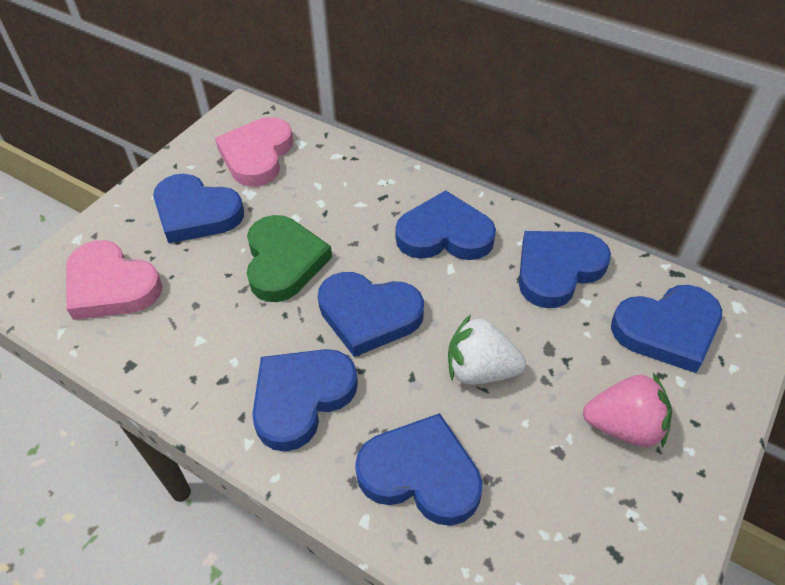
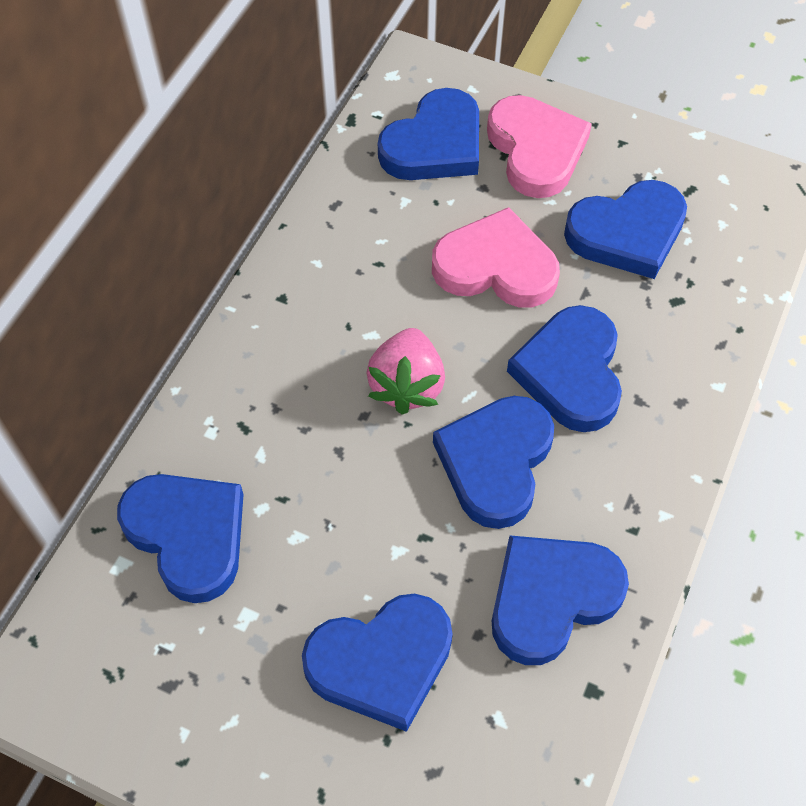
green heart: 1 -> 0
white strawberry: 1 -> 0

